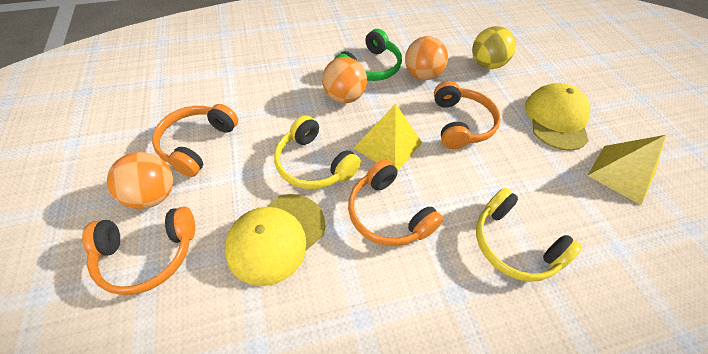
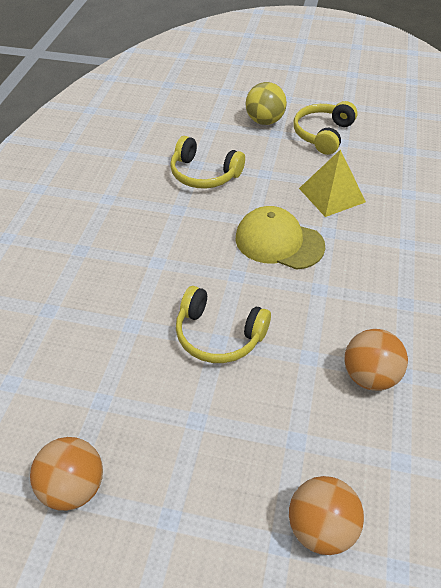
green headphones: 1 -> 0
orange headphones: 4 -> 0
yellow cap: 2 -> 1
yellow headphones: 2 -> 3
yellow pyramid: 2 -> 1

